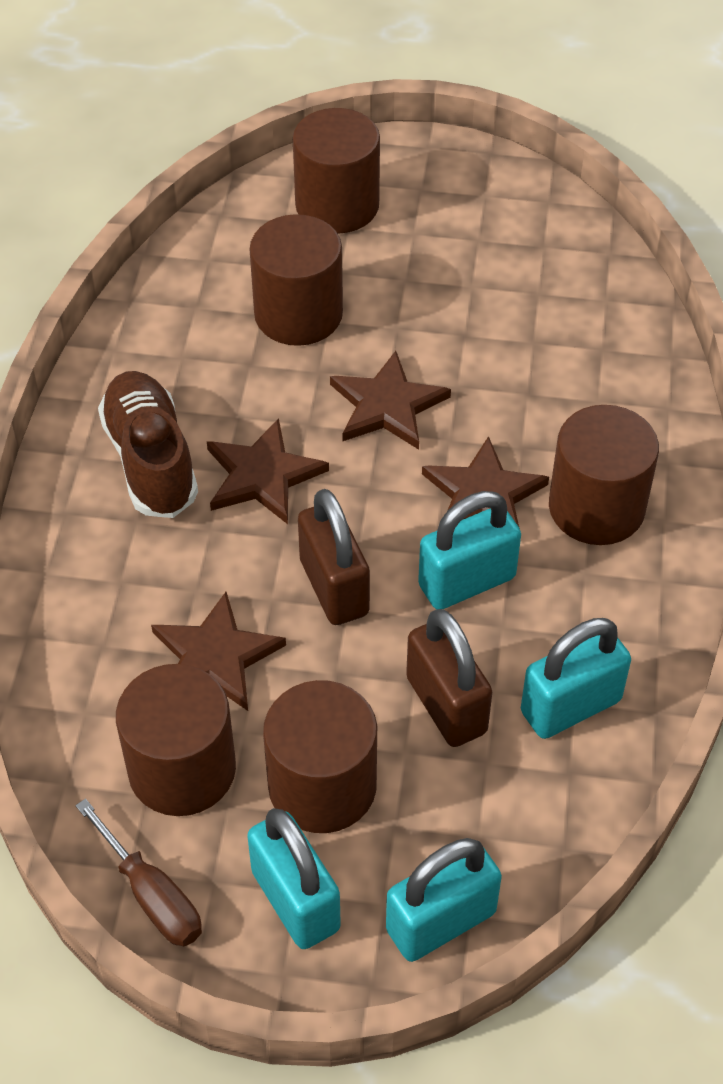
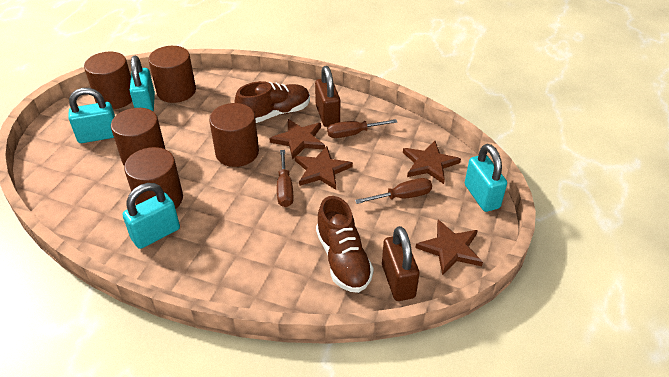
brown screwdriver: 1 -> 3
brown shoe: 1 -> 2

